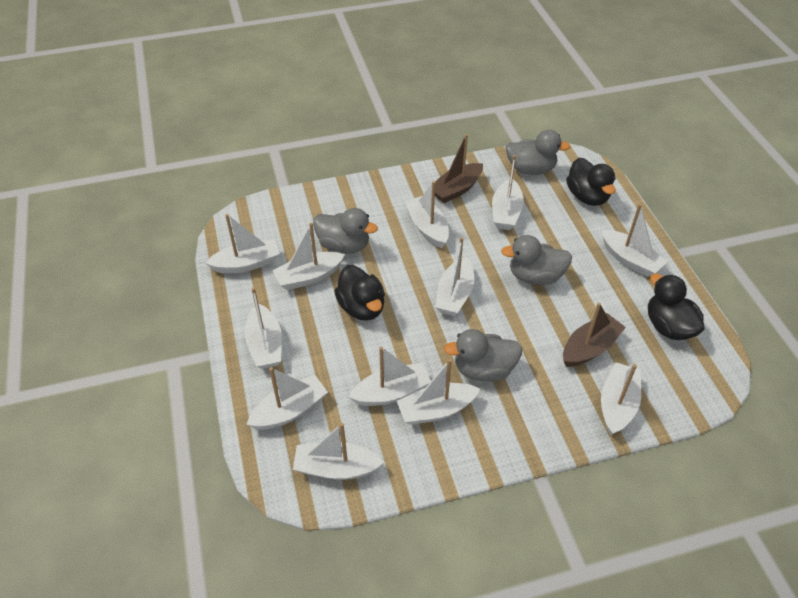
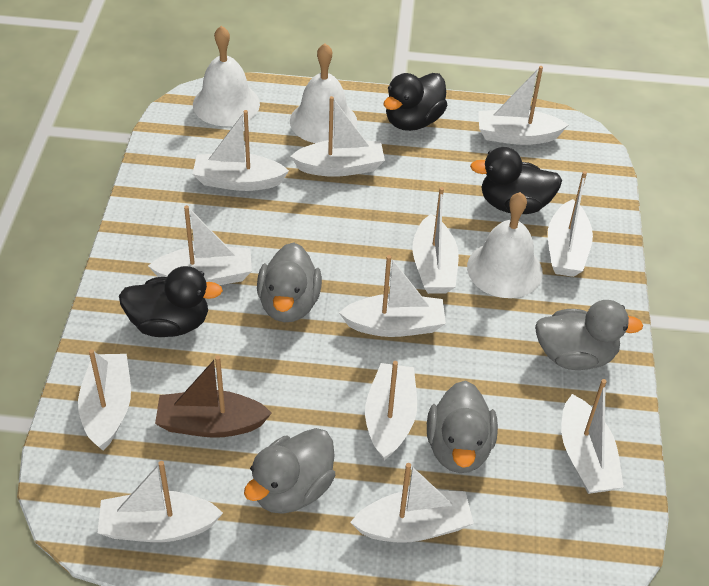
brown boat: 2 -> 1
white bell: 0 -> 3

